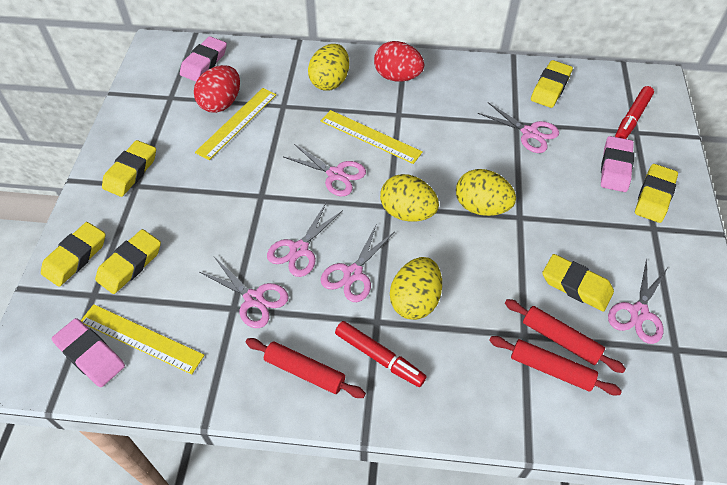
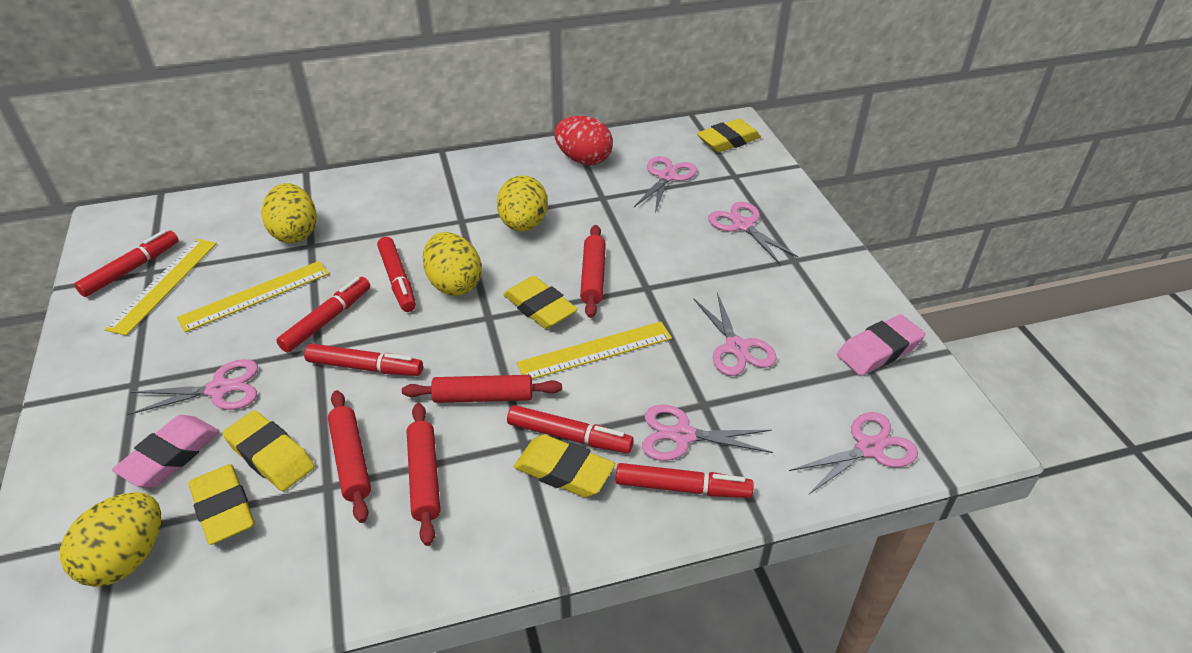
pink eraser: 3 -> 2
red egg: 2 -> 1
red marker: 2 -> 6
red rolling pin: 3 -> 4
yellow eraser: 6 -> 5

